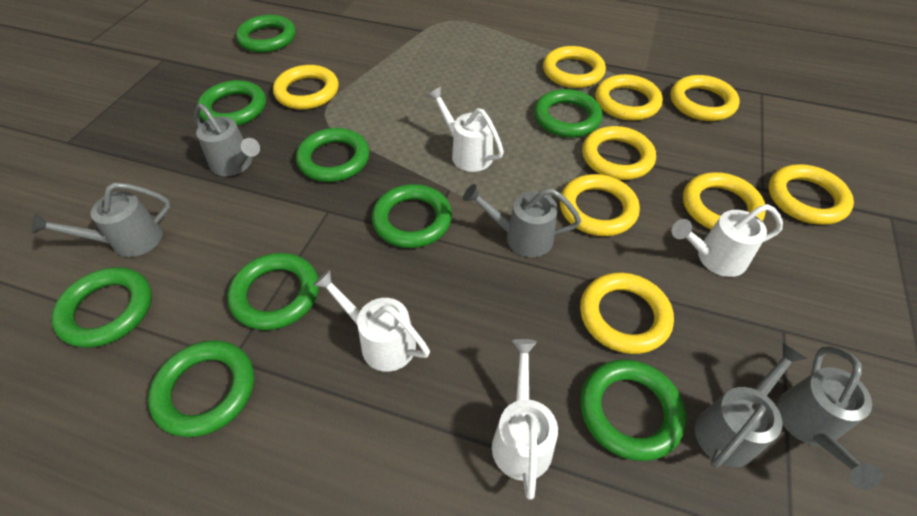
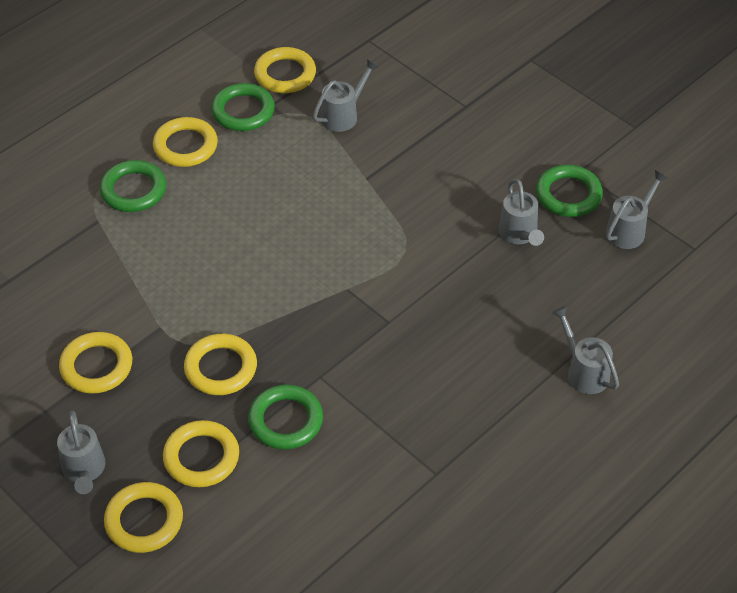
green ring: 9 -> 4
white watering can: 4 -> 0
yellow ring: 9 -> 6

